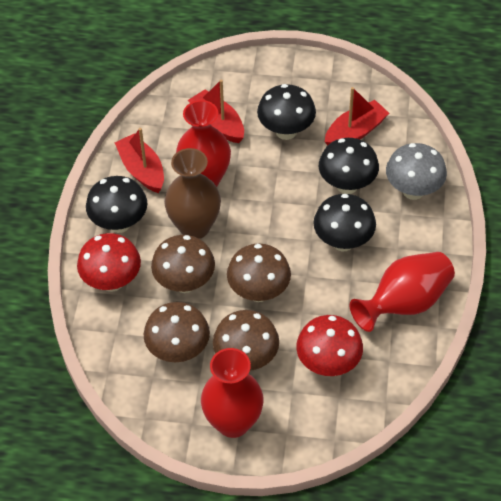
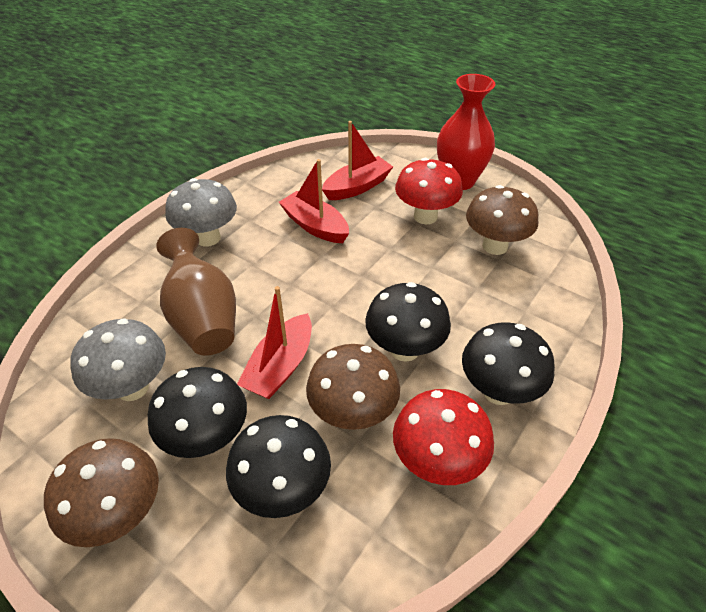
brown mushroom: 4 -> 3
grey mushroom: 1 -> 2
red vase: 3 -> 1

